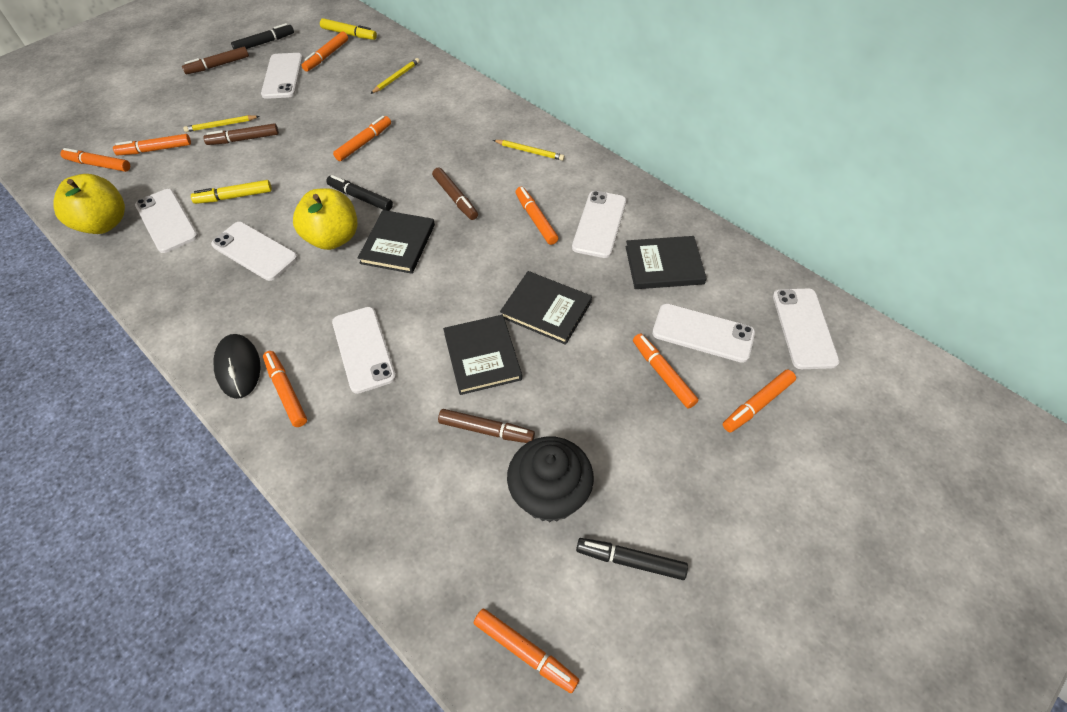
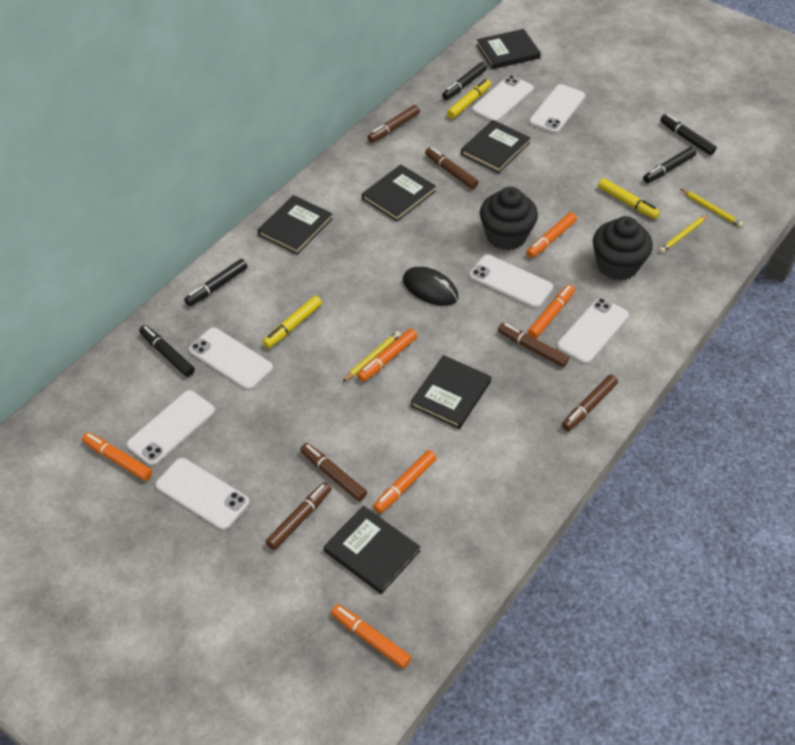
black book: 4 -> 6
black cupcake: 1 -> 2
black marker: 3 -> 5
brown marker: 4 -> 6
orange marker: 9 -> 6
yellow apple: 2 -> 0
yellow marker: 2 -> 3

